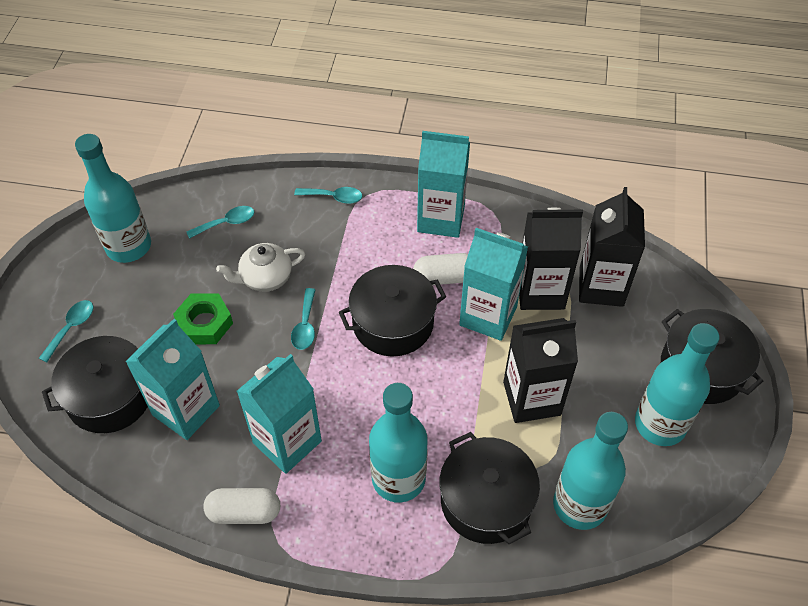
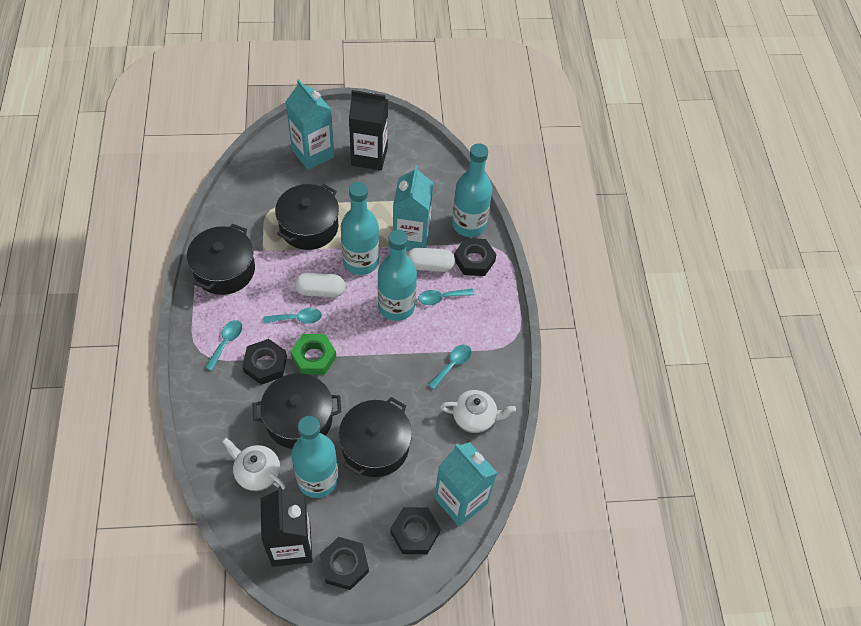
black carton: 3 -> 2
black nut: 0 -> 4
turquoise carton: 4 -> 3
white teapot: 1 -> 2

